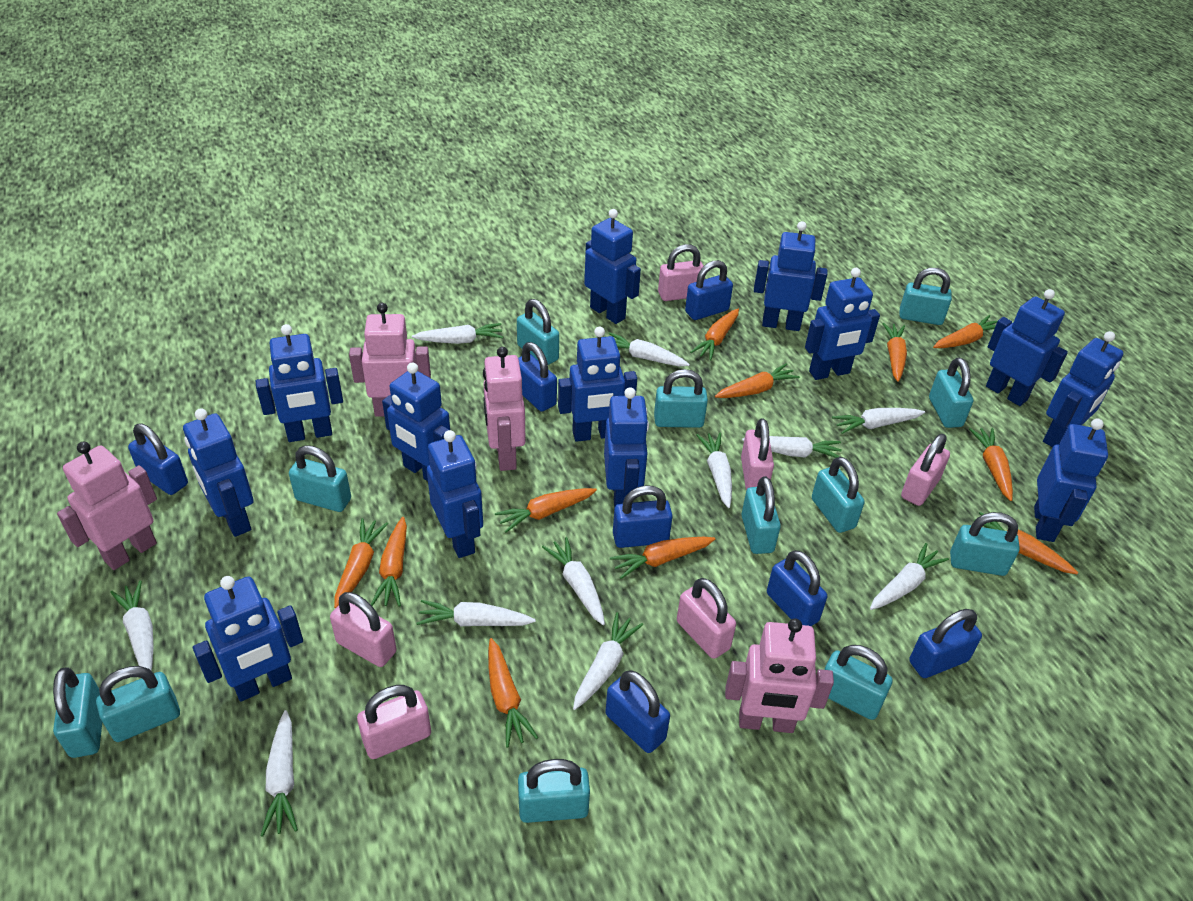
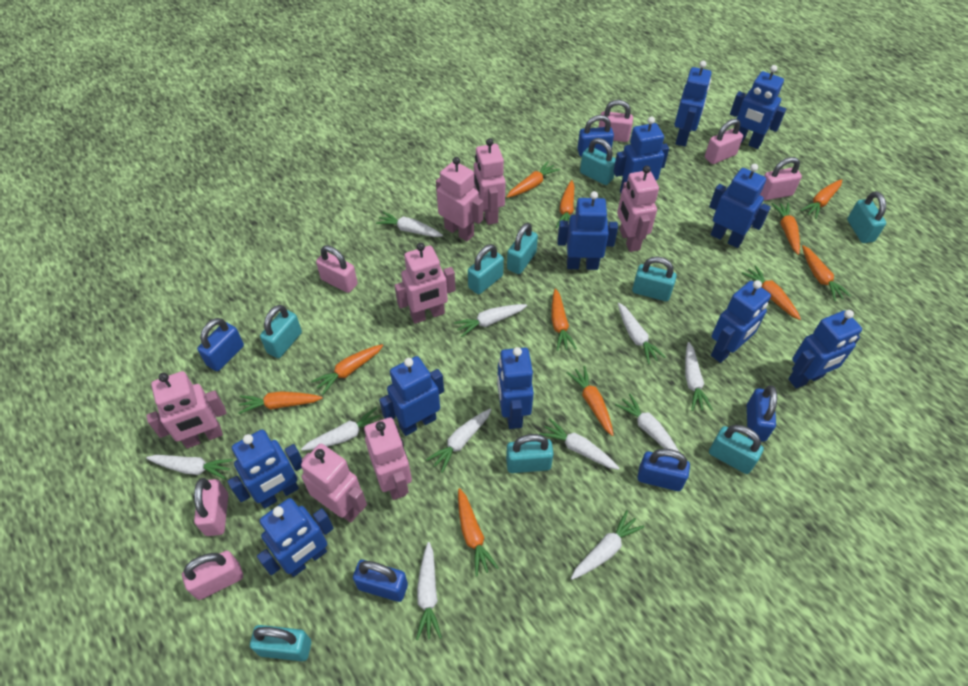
blue padlock: 7 -> 5
blue robot: 13 -> 11
pink robot: 4 -> 7
turquoise padlock: 12 -> 9

